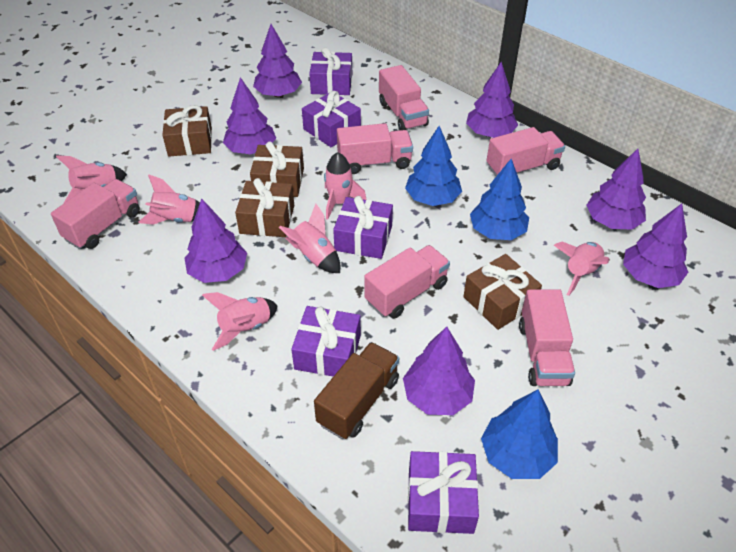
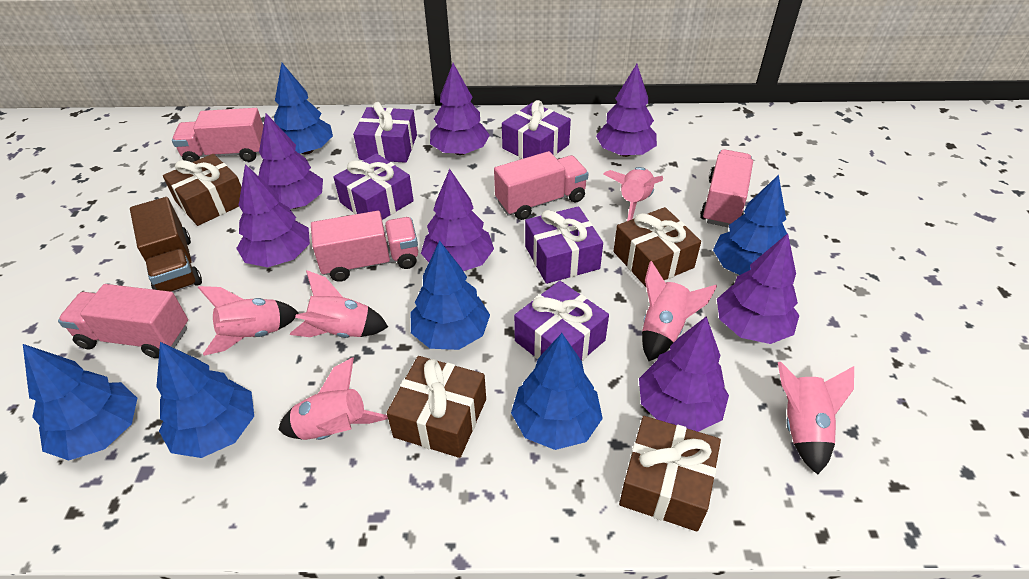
blue tree: 3 -> 6
pink truck: 6 -> 5

